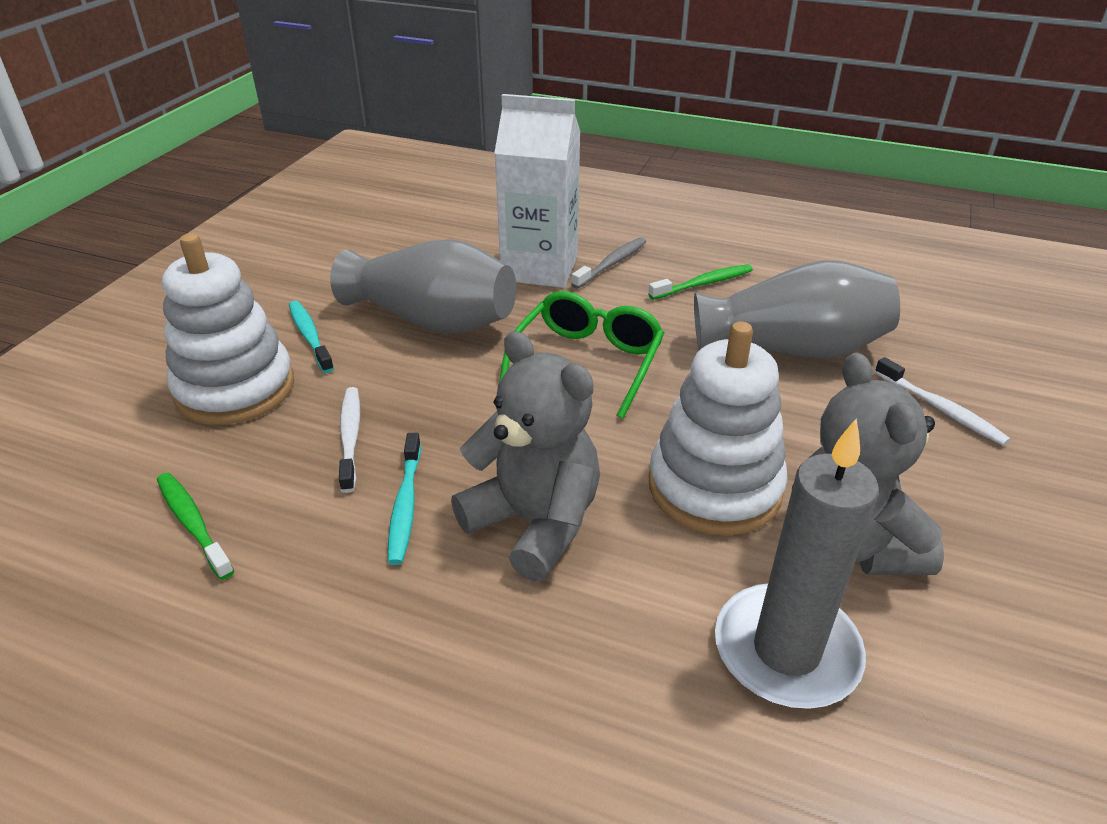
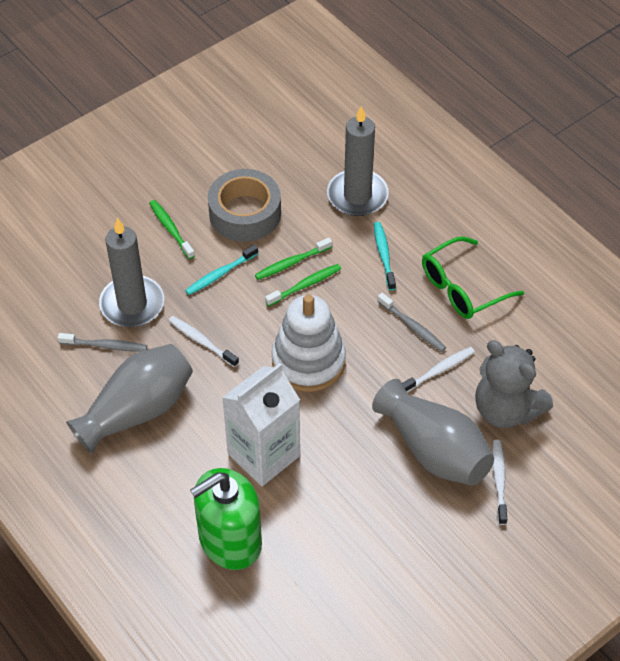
green soap dispenser: 0 -> 1
green toothbrush: 2 -> 3
grey candle: 1 -> 2
grey tape: 0 -> 1
grey teddy bear: 2 -> 1
grey toothbrush: 1 -> 2
white stacking toy: 2 -> 1
white toothbrush: 2 -> 3

